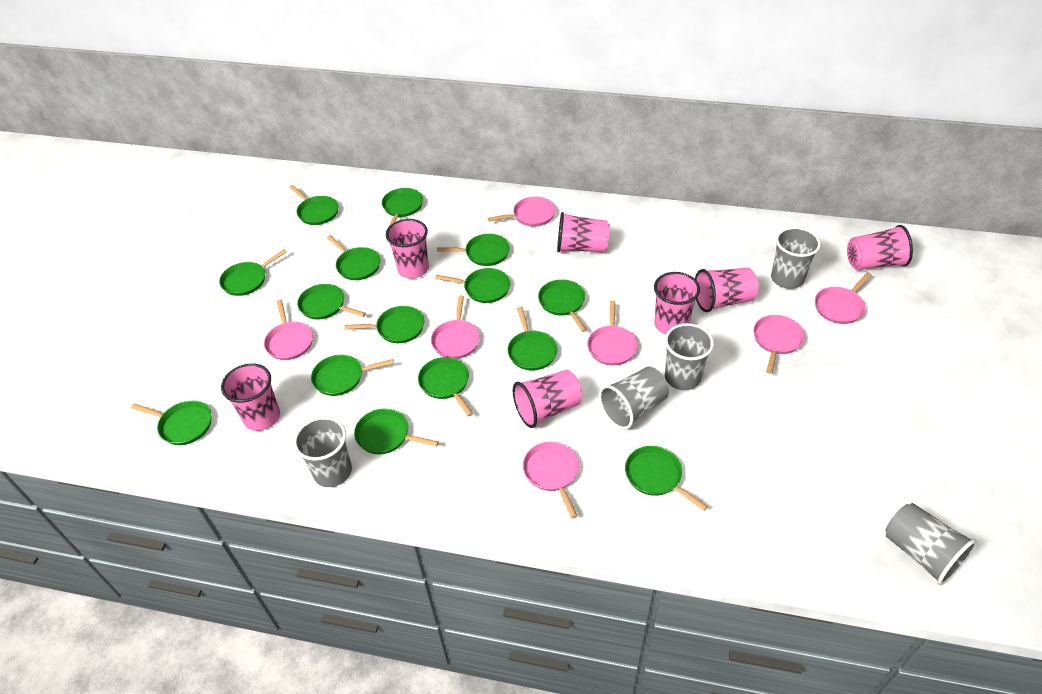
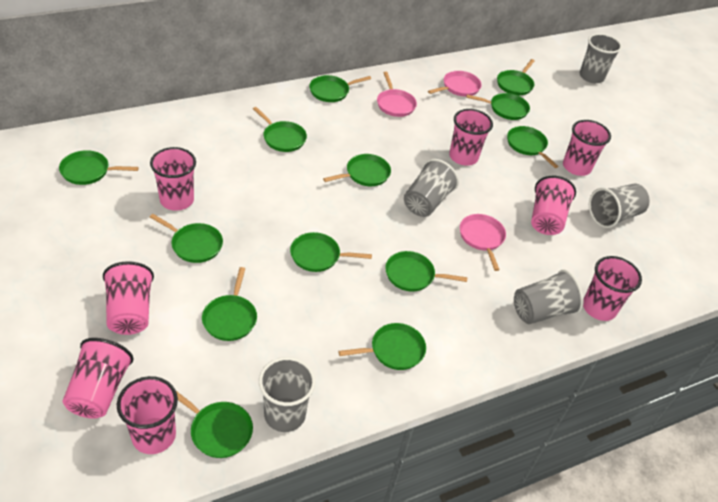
green pan: 15 -> 13
pink cup: 7 -> 8
pink pan: 7 -> 3

